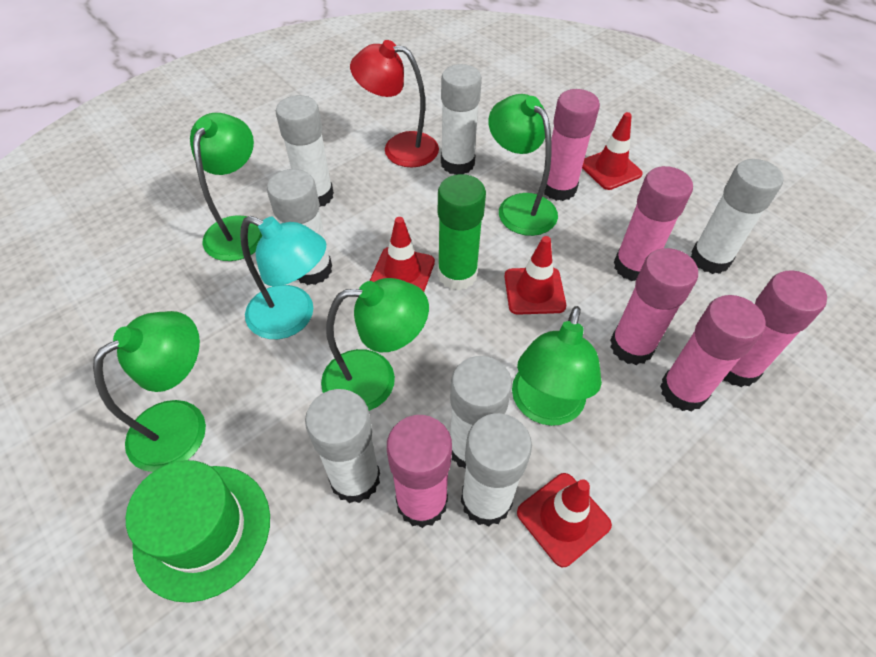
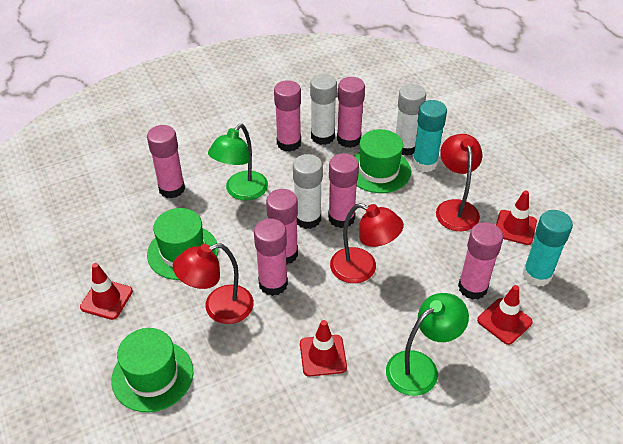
green glue stick: 1 -> 0
green hat: 1 -> 3
green lamp: 5 -> 2
pink glue stick: 6 -> 7
red lamp: 1 -> 3
turquoise glue stick: 0 -> 2
turquoise lamp: 1 -> 0
white glue stick: 7 -> 3

